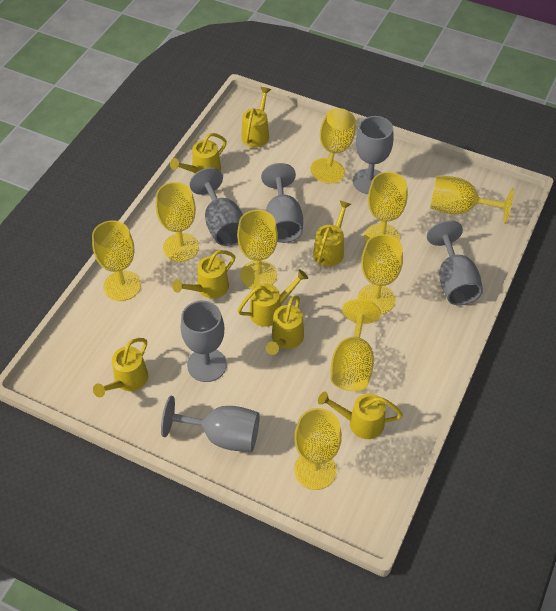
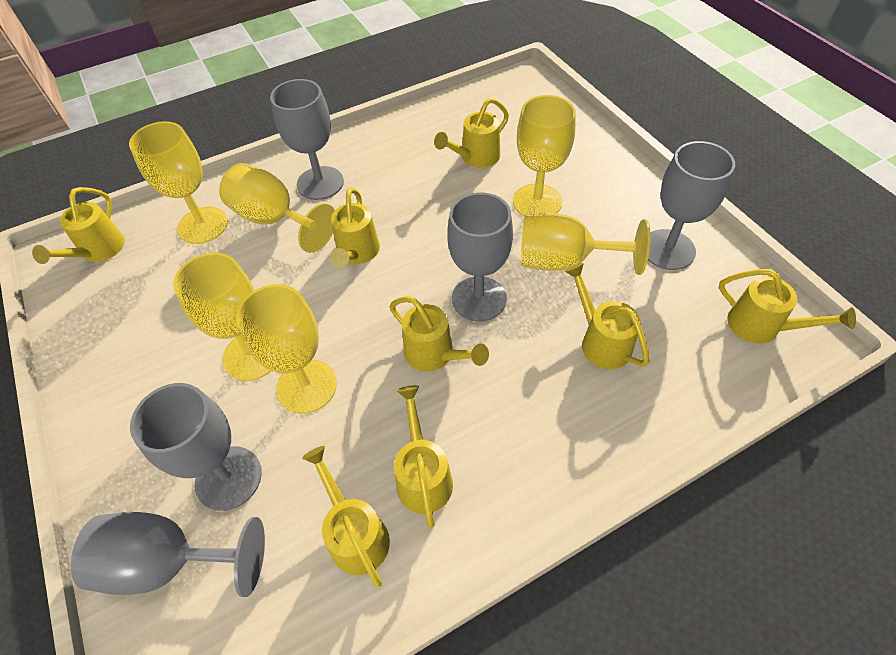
grey goblet: 6 -> 5
yellow goblet: 9 -> 6

